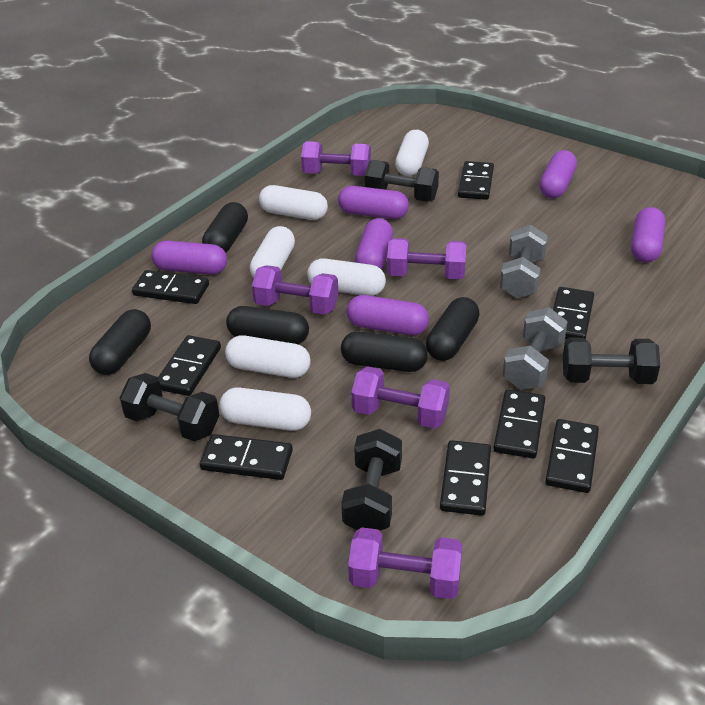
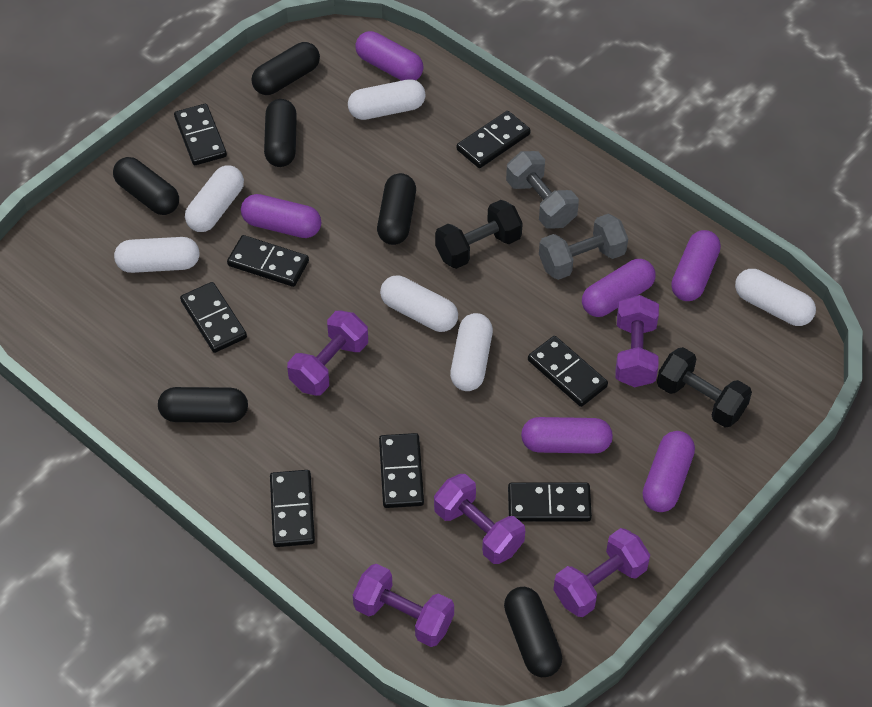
black capsule: 5 -> 6
black dumbbell: 4 -> 2

